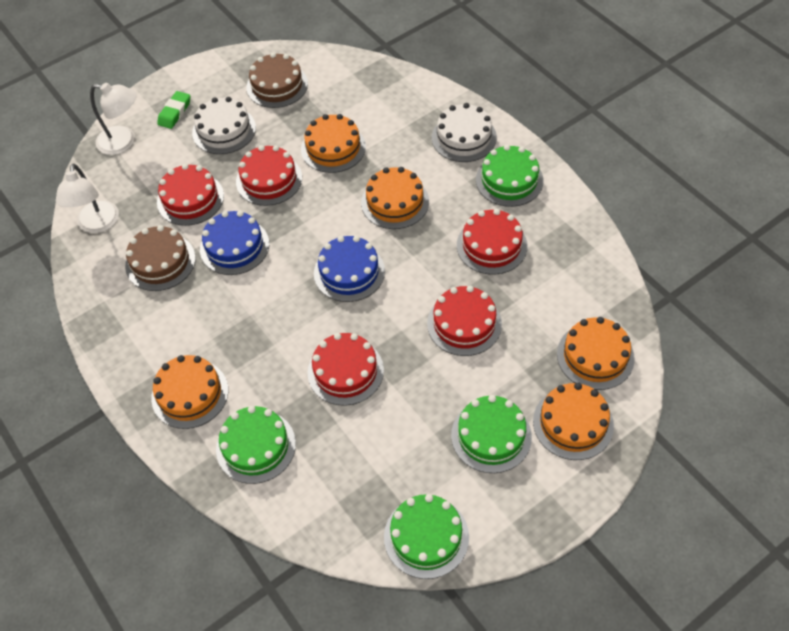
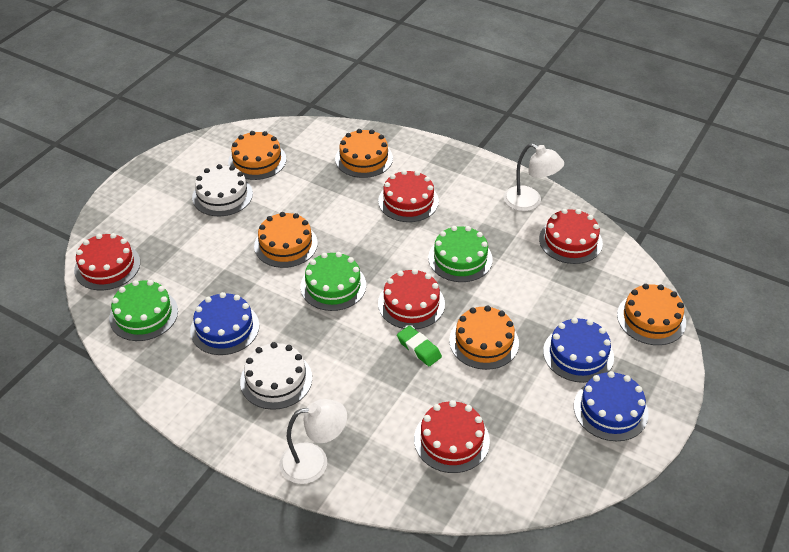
blue cake: 2 -> 3
brown cake: 2 -> 0
green cake: 4 -> 3

